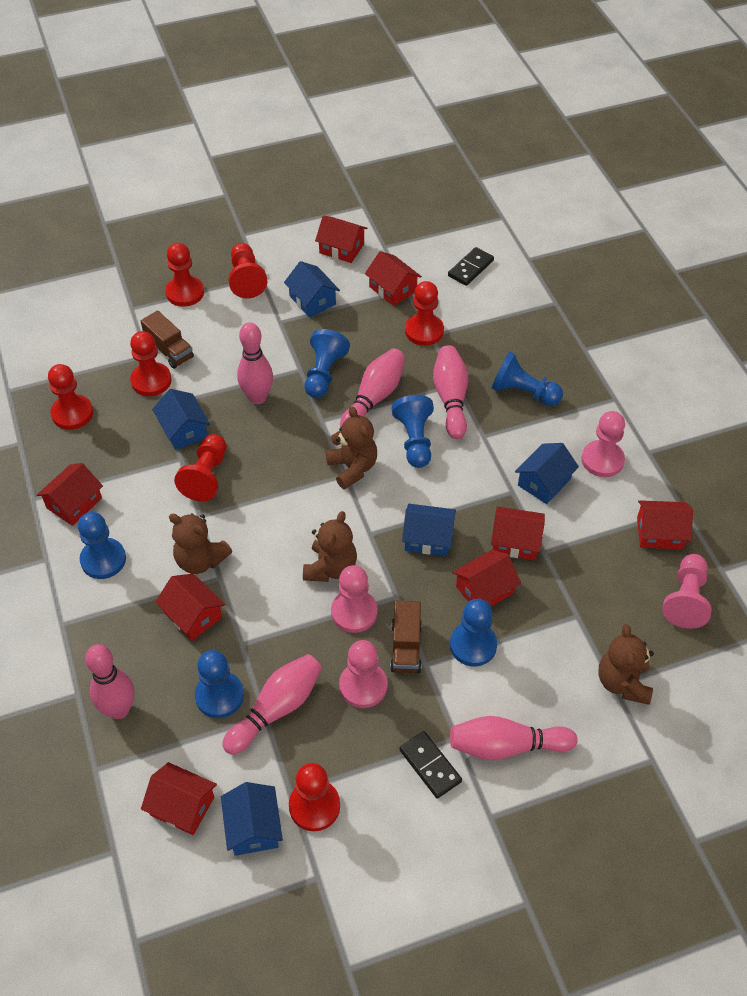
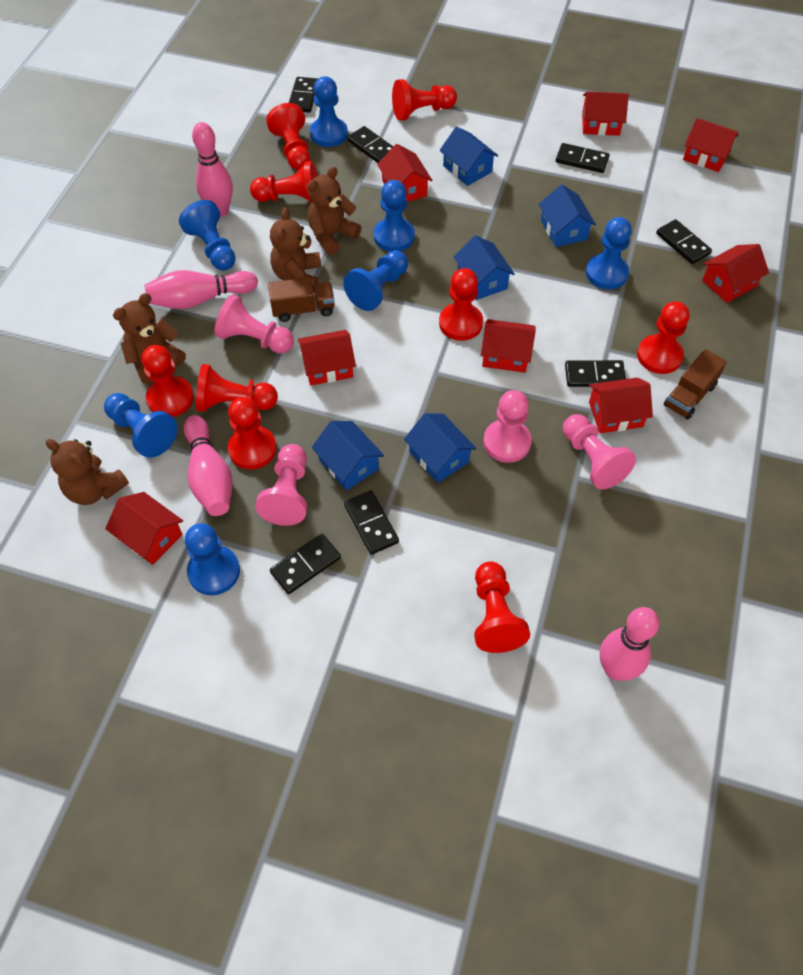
black domino: 2 -> 7
blue pawn: 6 -> 7
pink bowling pin: 6 -> 4
red pawn: 7 -> 9

